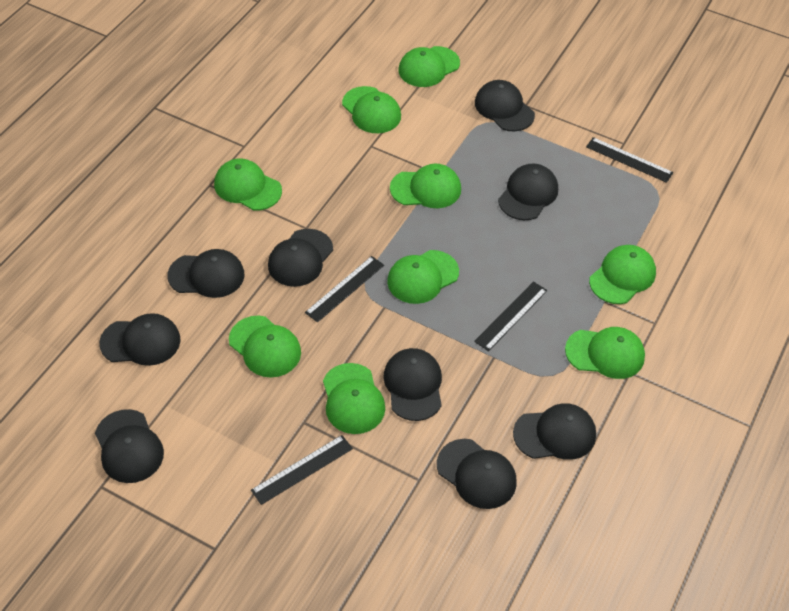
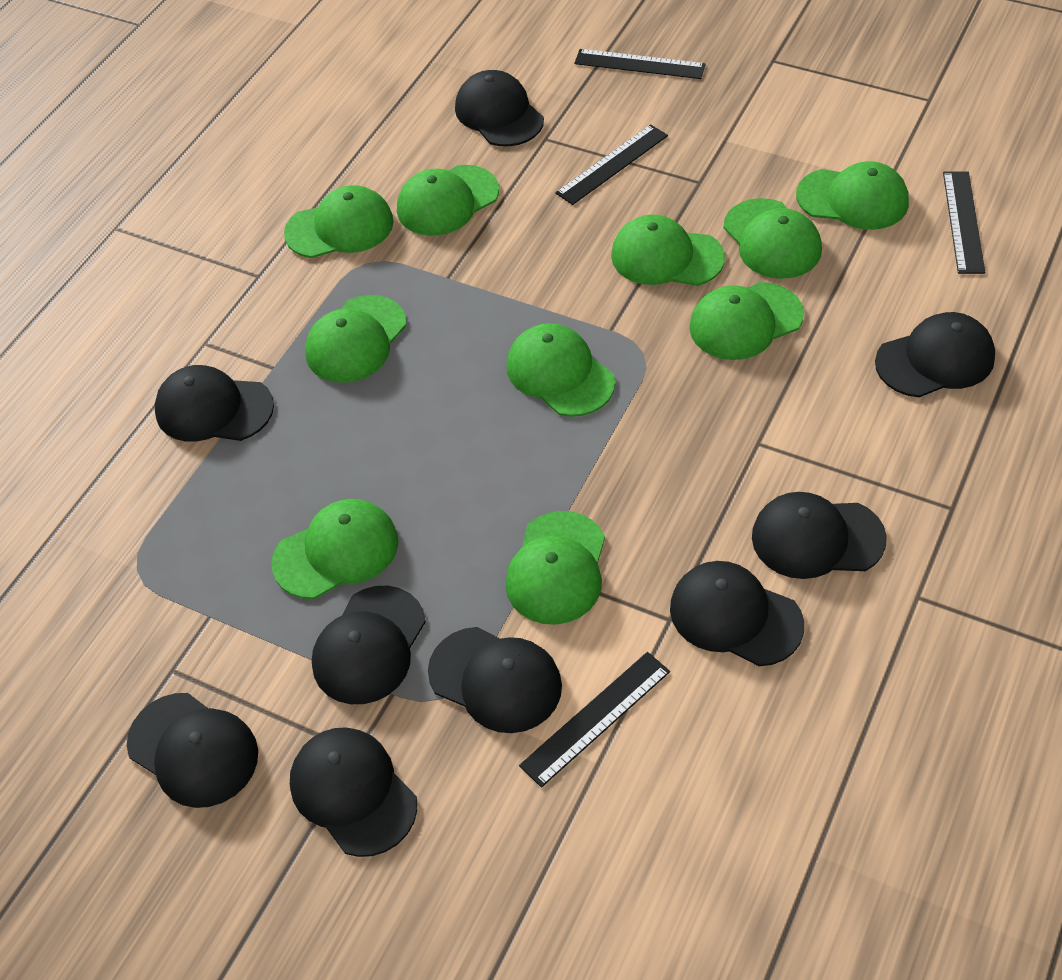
green cap: 9 -> 10

